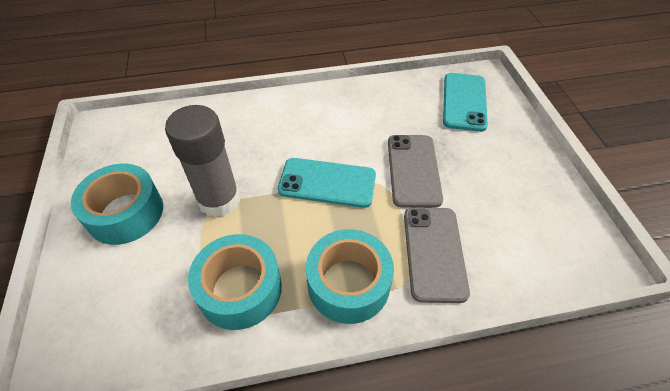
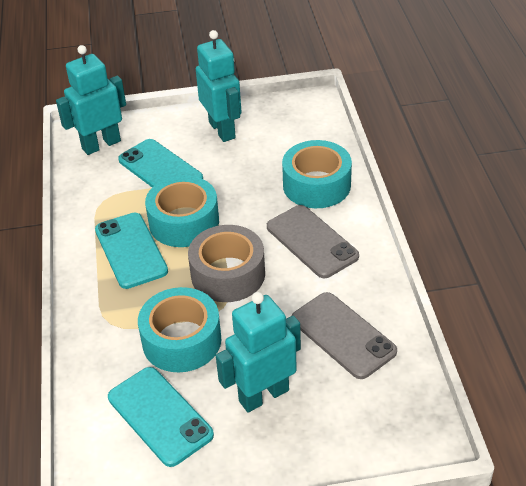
grey glue stick: 1 -> 0
grey tape: 0 -> 1
turquoise phone: 2 -> 3
turquoise robot: 0 -> 3

